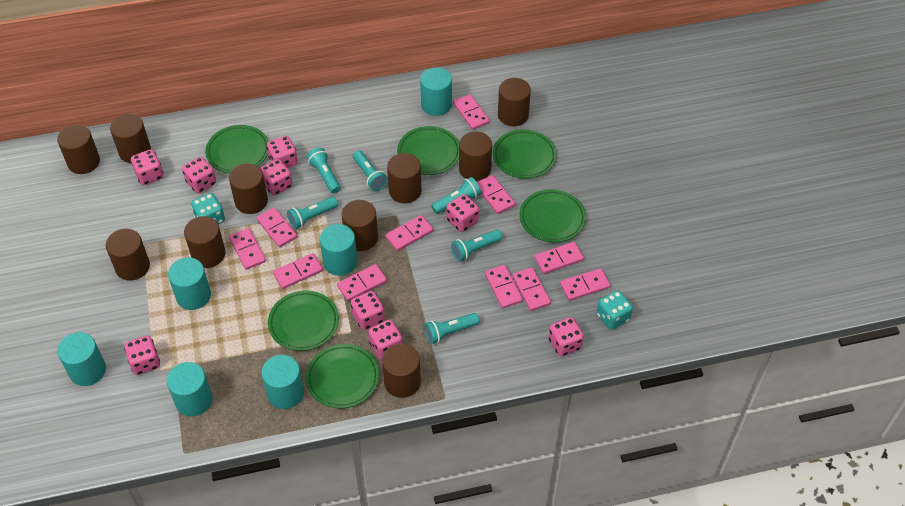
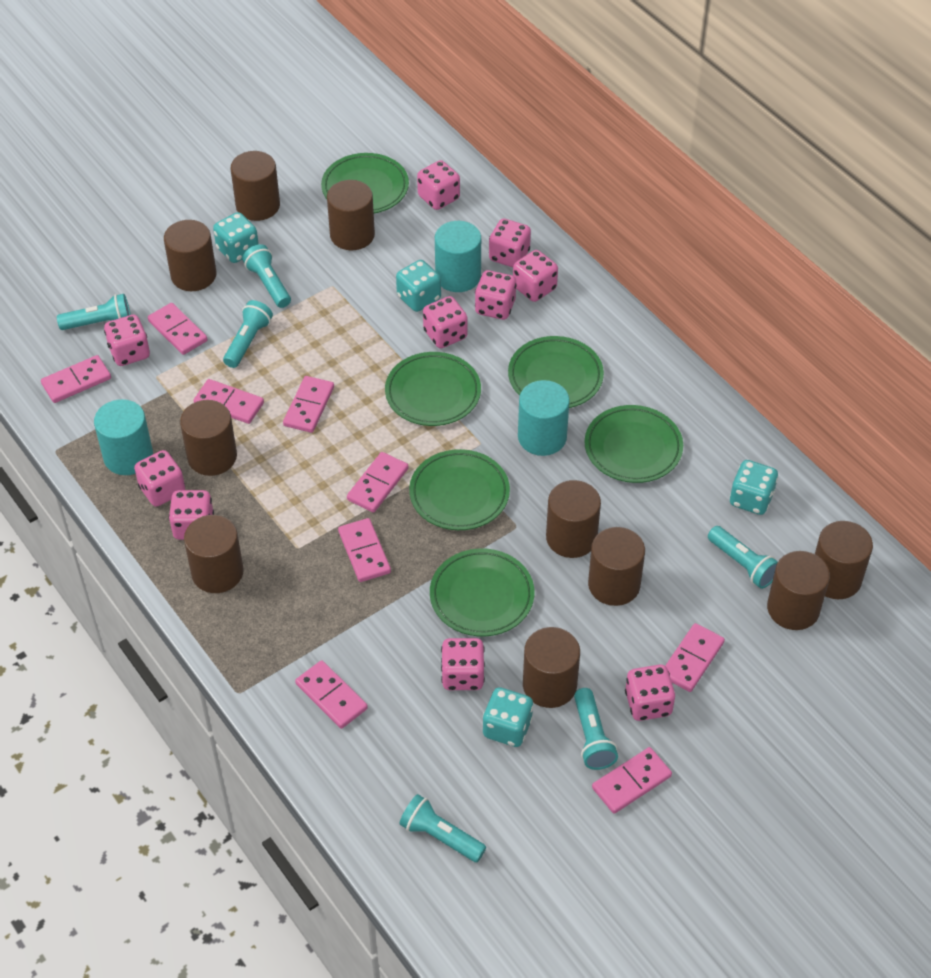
pink dice: 9 -> 10
pink domino: 11 -> 9
turquoise cylinder: 6 -> 3
turquoise dice: 2 -> 4

